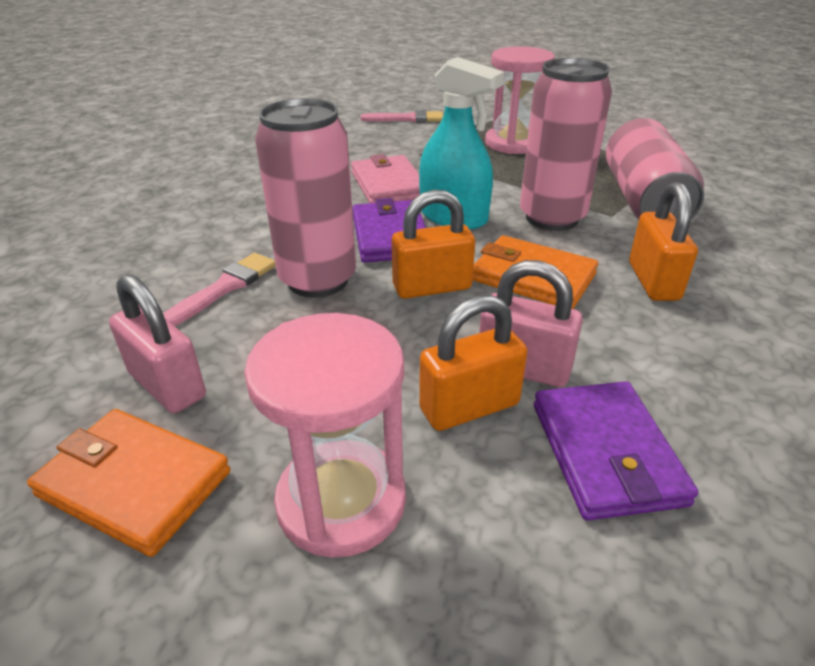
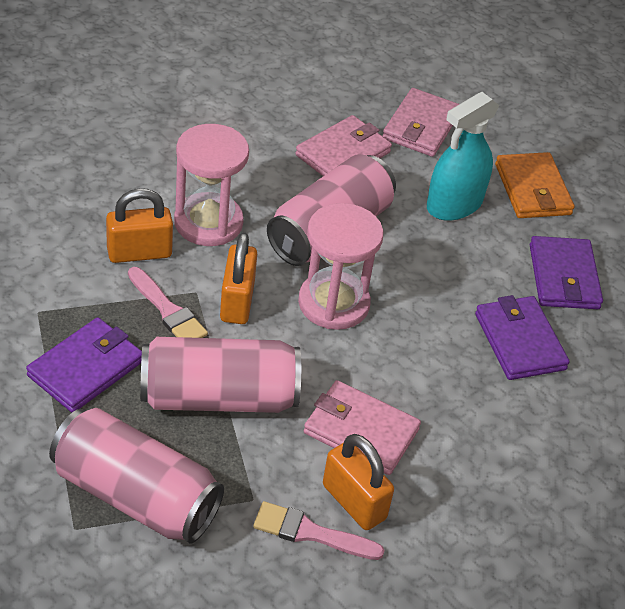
orange wallet: 2 -> 1
pink padlock: 2 -> 0
pink wallet: 1 -> 3
purple wallet: 2 -> 3

